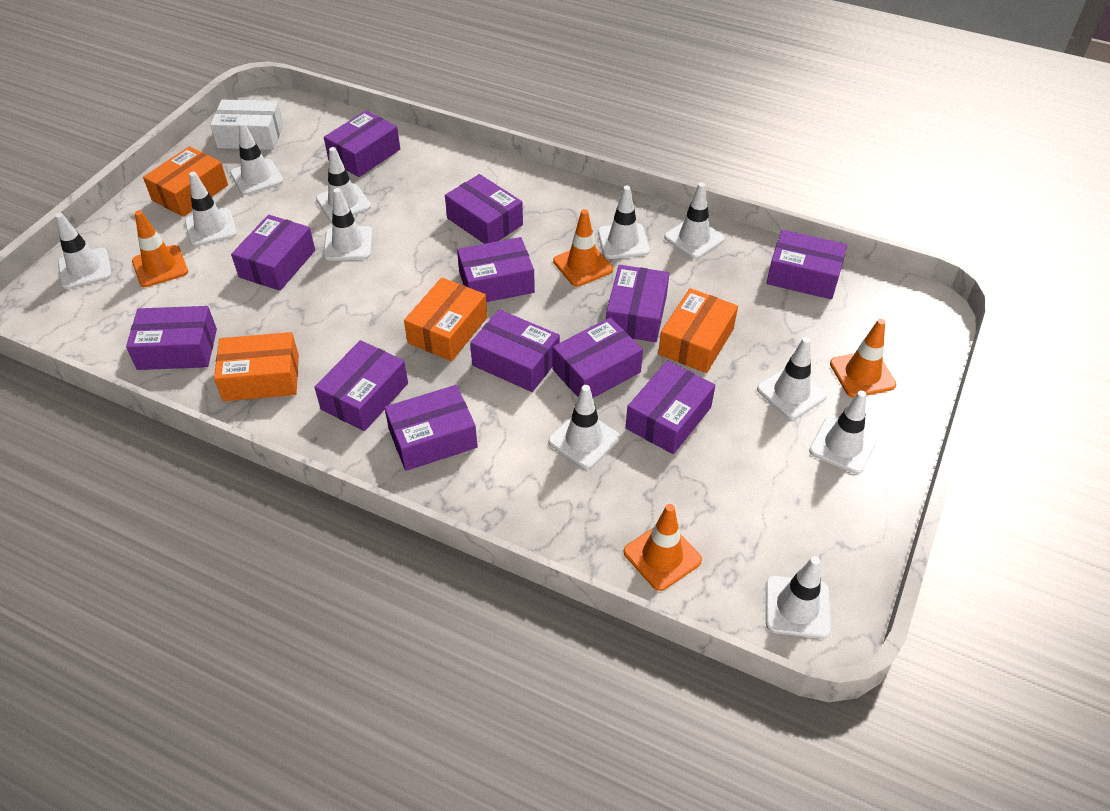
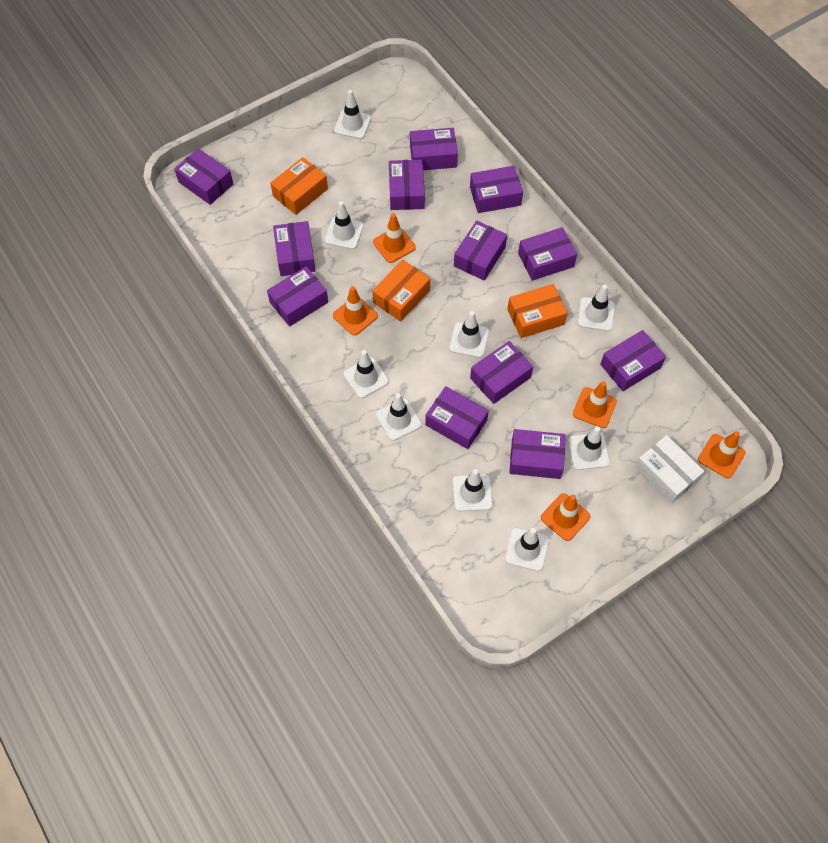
orange box: 4 -> 3
orange traffic cone: 4 -> 5
white traffic cone: 11 -> 9

